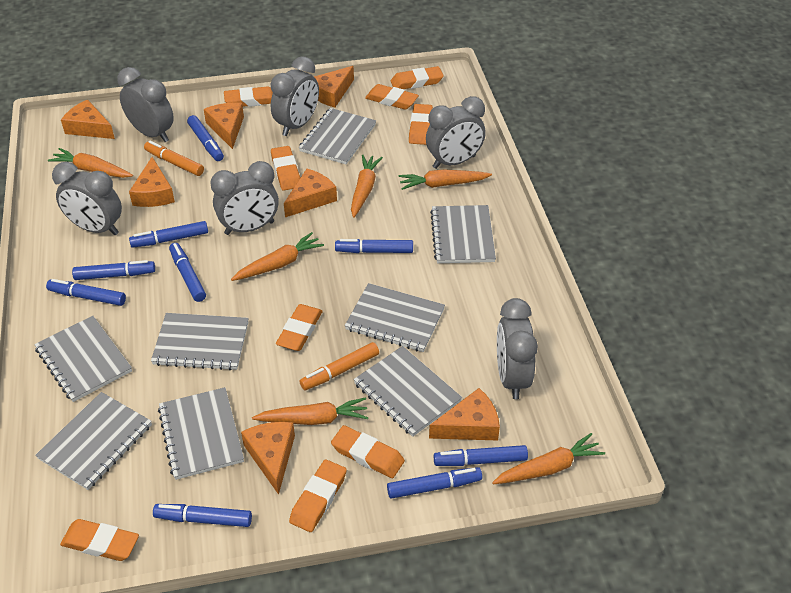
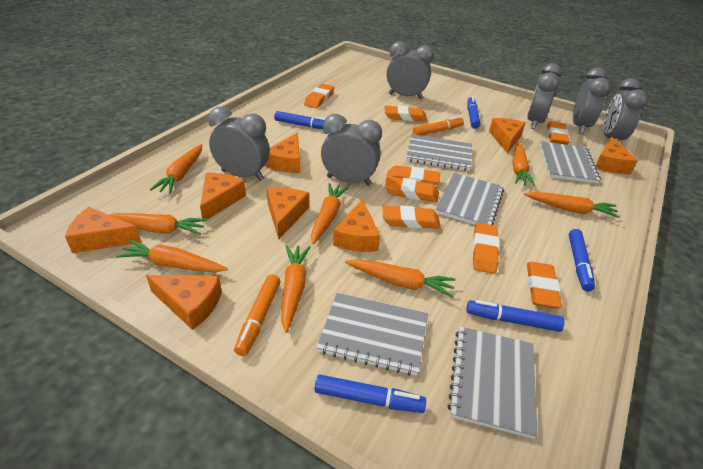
blue marker: 9 -> 5
grey notebook: 8 -> 5
orange carrot: 6 -> 8
orange cheese: 7 -> 8
orange eraser: 9 -> 8

